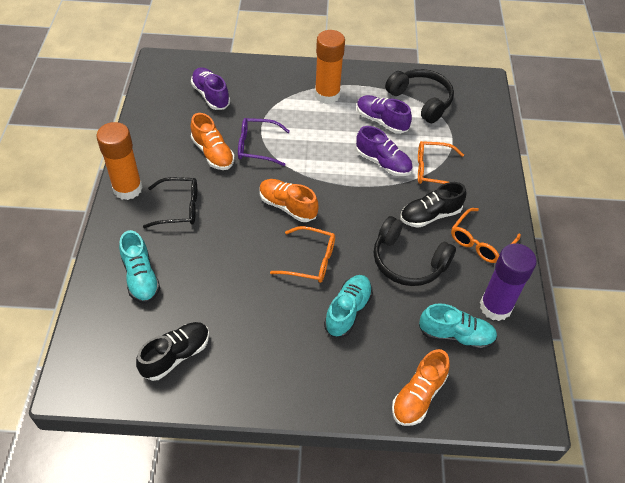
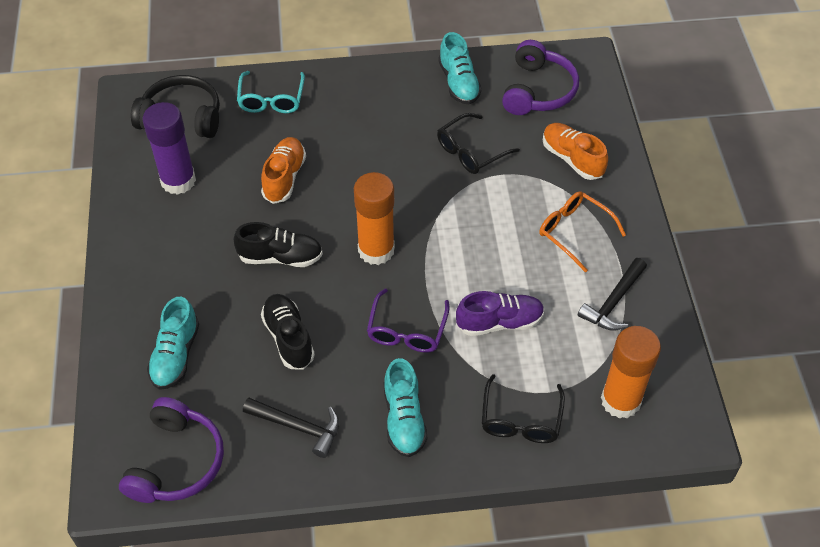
black glasses: 1 -> 2
black hammer: 0 -> 2
black headphones: 2 -> 1
orange glasses: 3 -> 1
orange shoe: 3 -> 2
purple headphones: 0 -> 2
purple shoe: 3 -> 1
turquoise glasses: 0 -> 1

